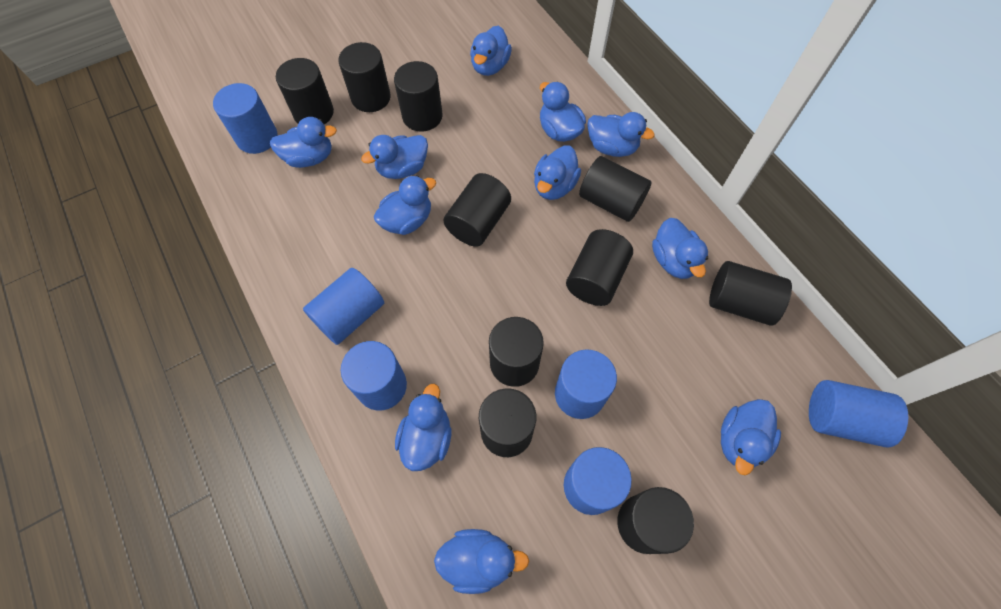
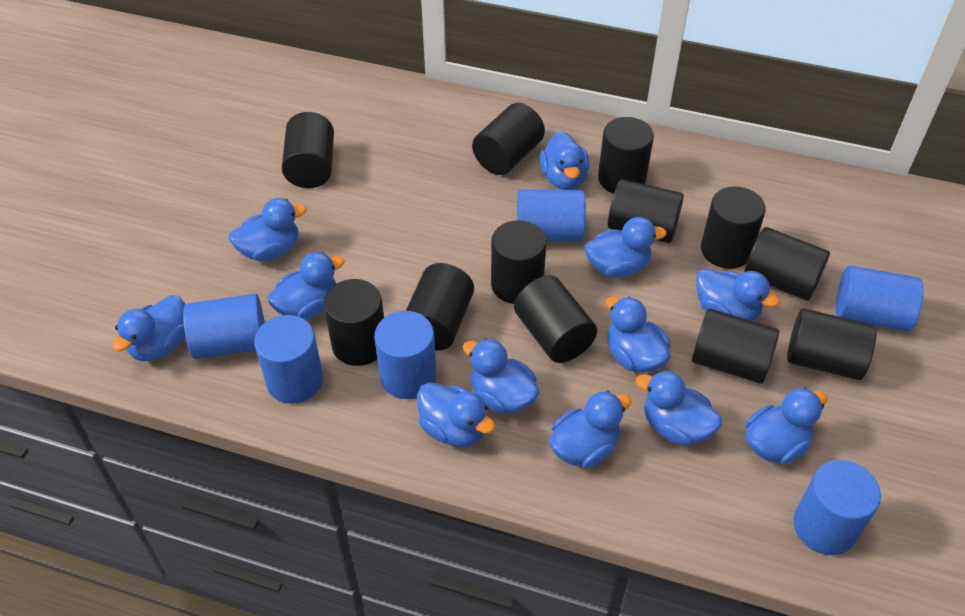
black cylinder: 10 -> 12
blue duck: 11 -> 12

